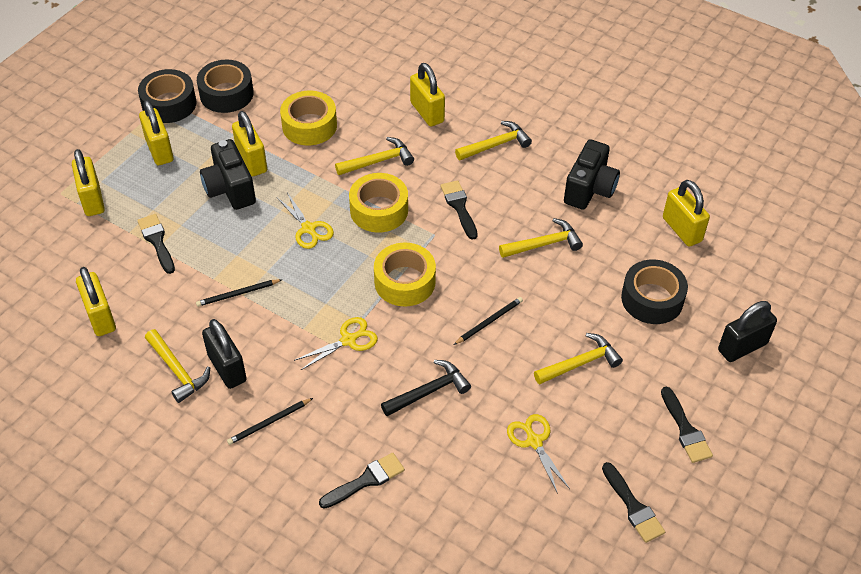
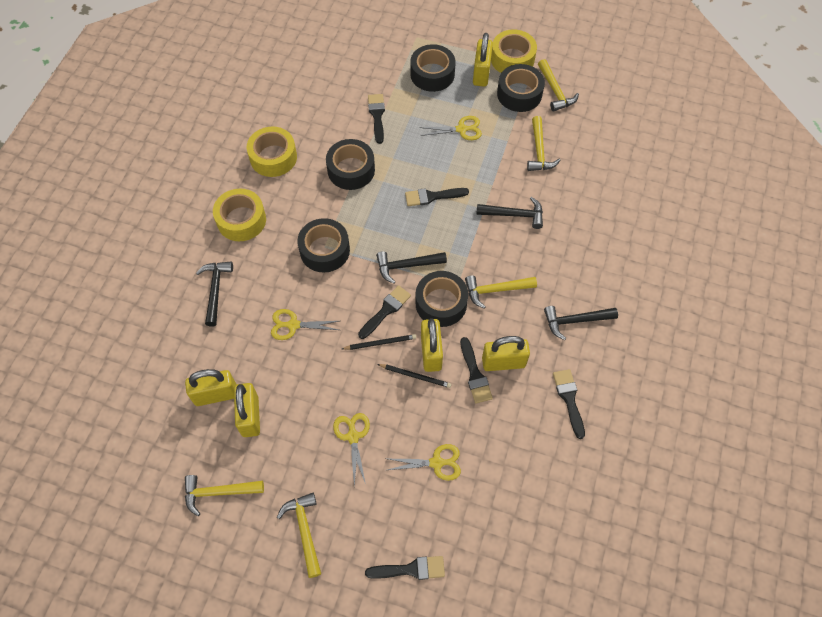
black brush: 5 -> 6
black camera: 2 -> 0
black hammer: 1 -> 4
black padlock: 2 -> 0
black pencil: 3 -> 2
black tape: 3 -> 5
yellow padlock: 6 -> 5
yellow scissors: 3 -> 4

